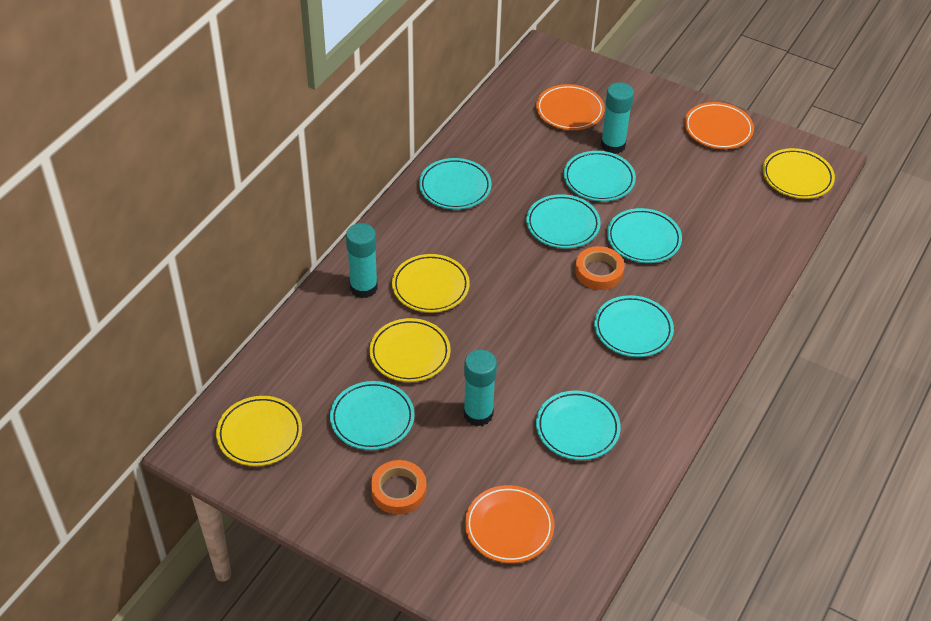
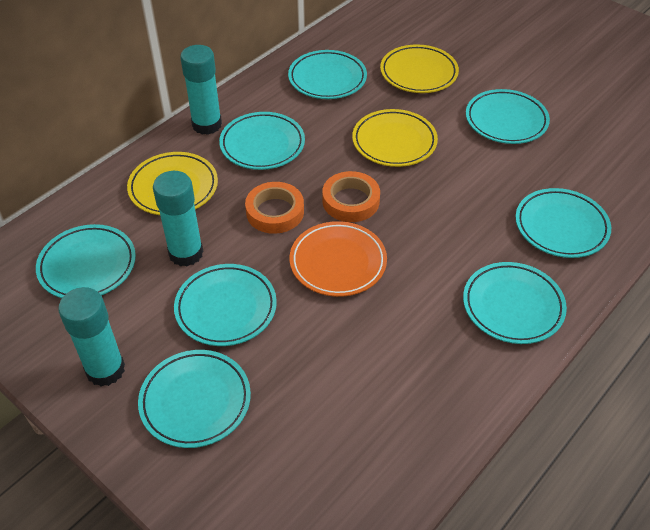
orange plate: 3 -> 1
turquoise plate: 7 -> 8
yellow plate: 4 -> 3

